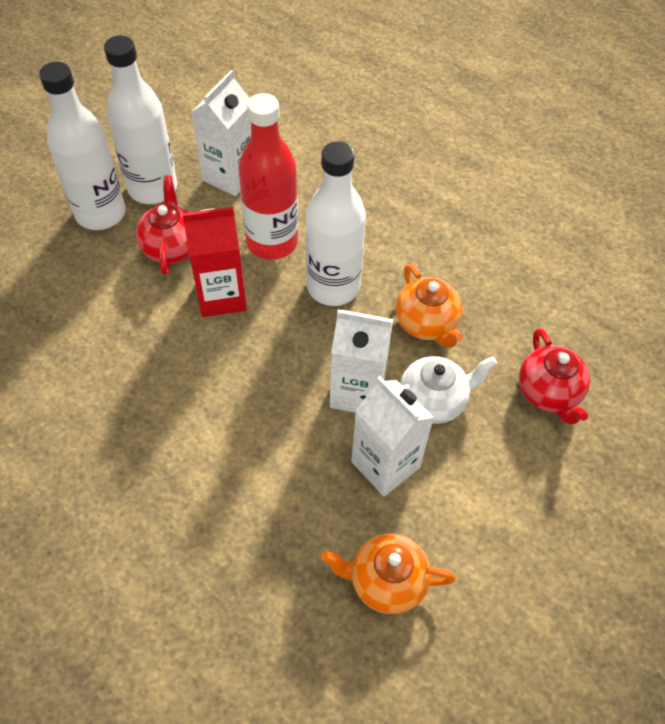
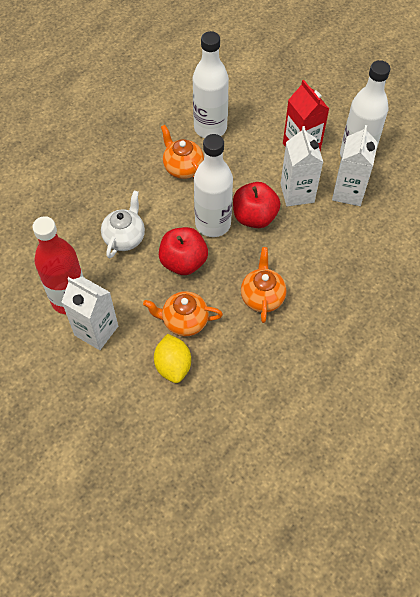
orange teapot: 2 -> 3
red apple: 0 -> 2
red teapot: 2 -> 0
yellow lemon: 0 -> 1

